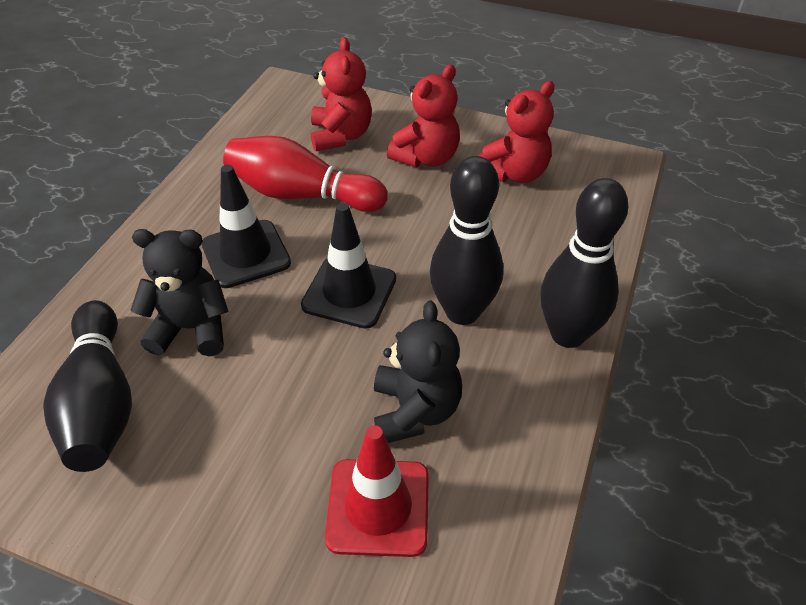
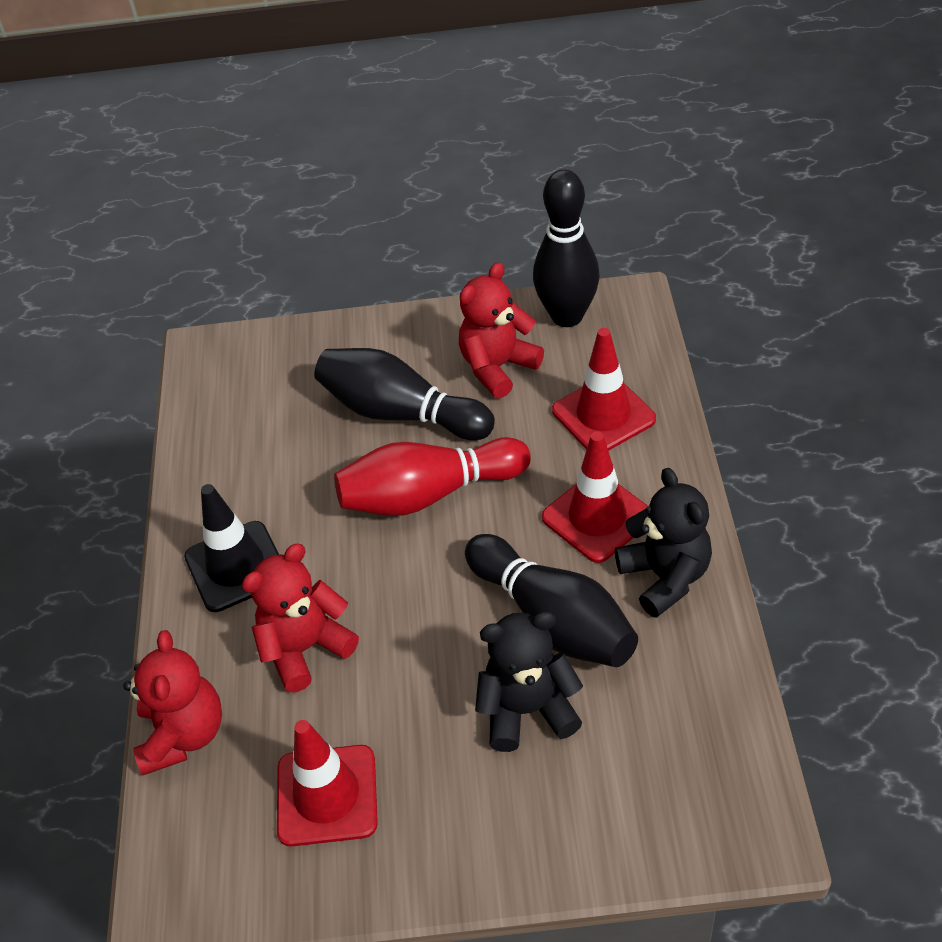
black traffic cone: 2 -> 1
red traffic cone: 1 -> 3

